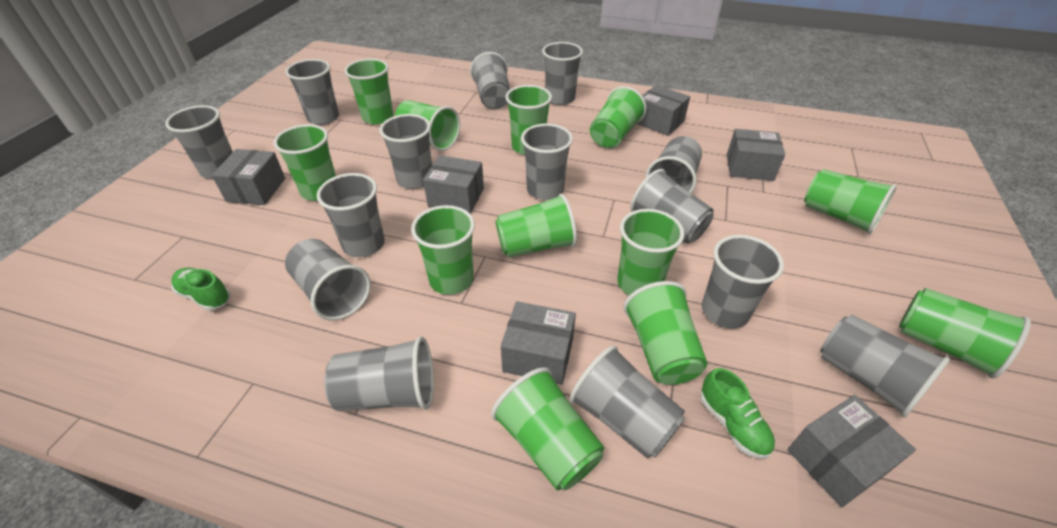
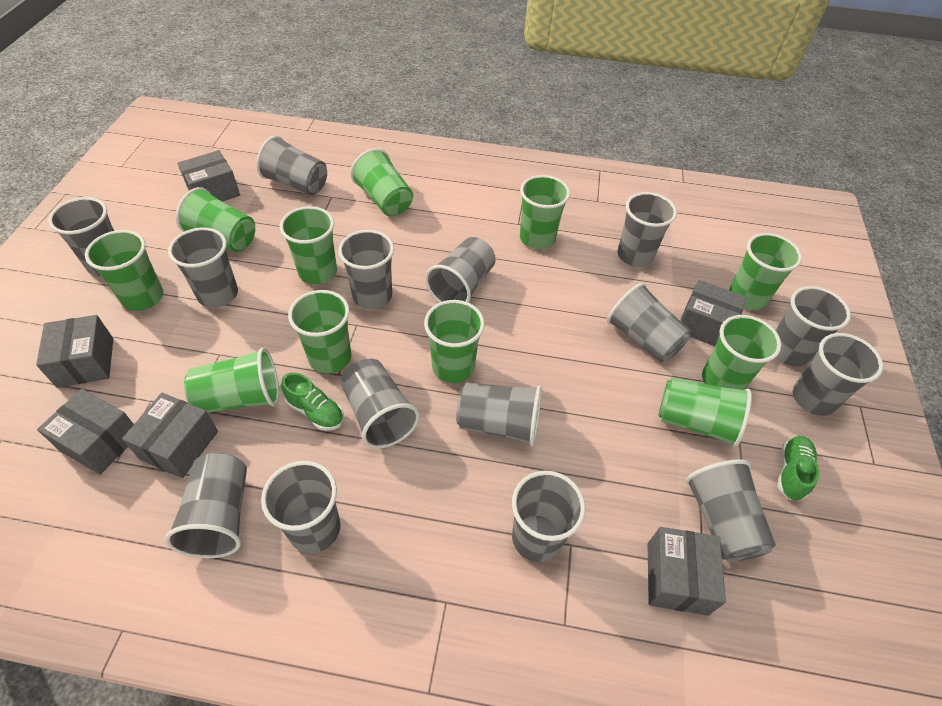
green cup: 12 -> 11
grey cup: 14 -> 15

